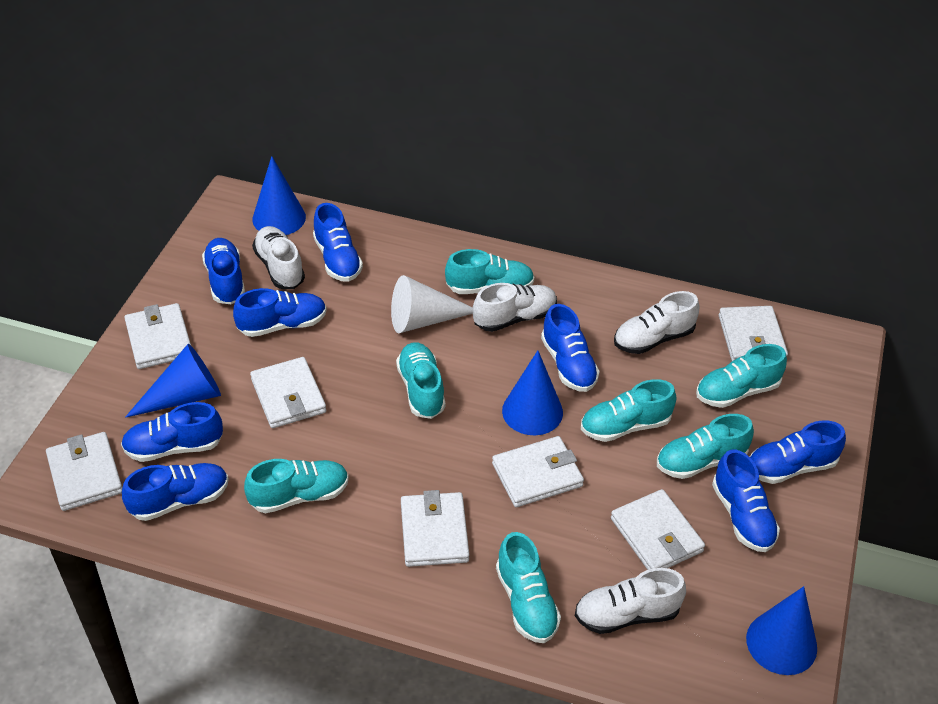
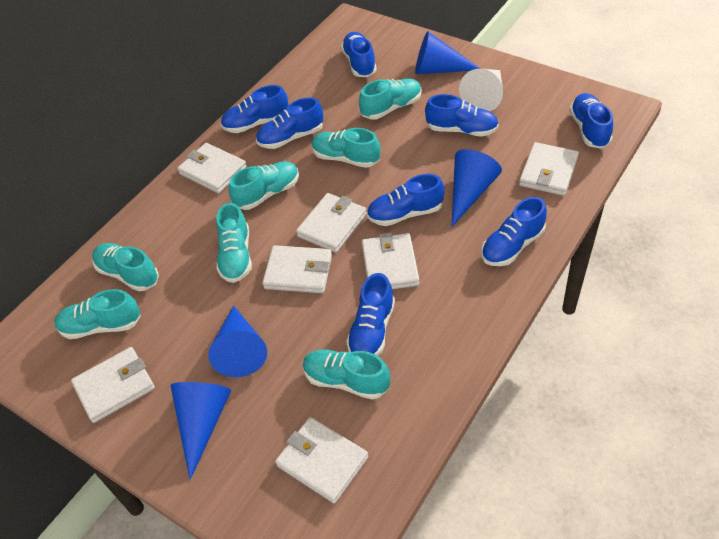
white shoe: 4 -> 0

